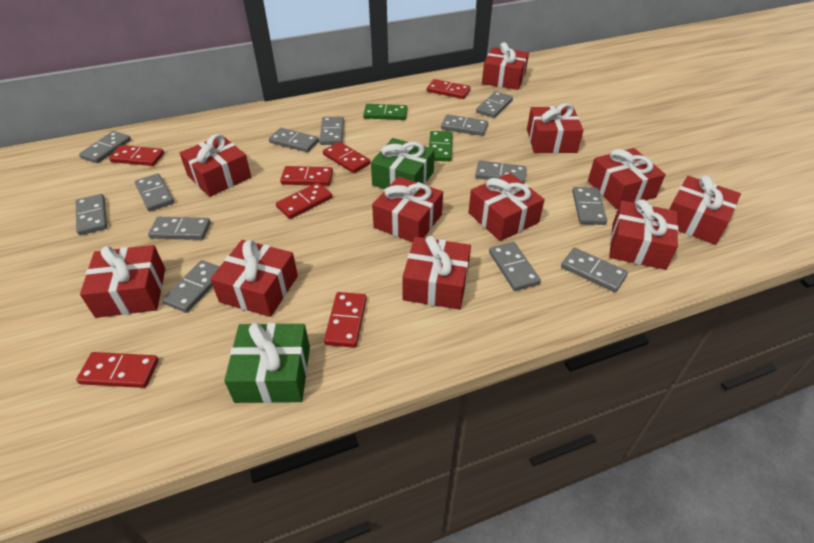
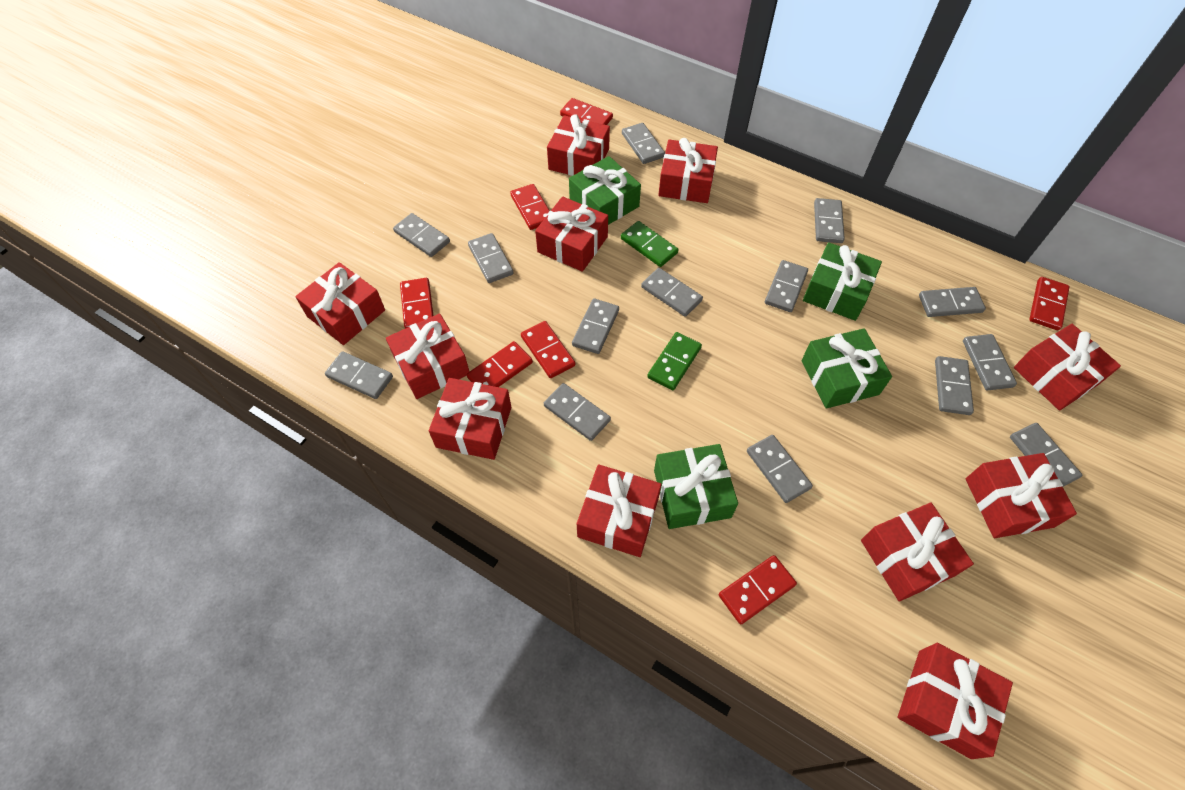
green gift: 2 -> 4
grey domino: 13 -> 14

